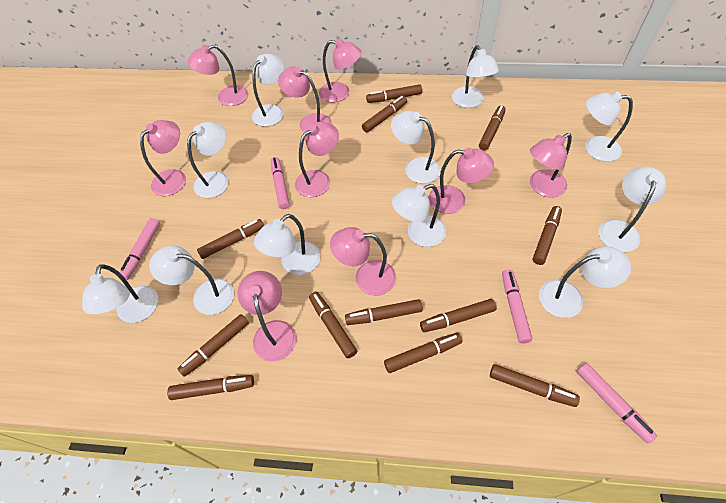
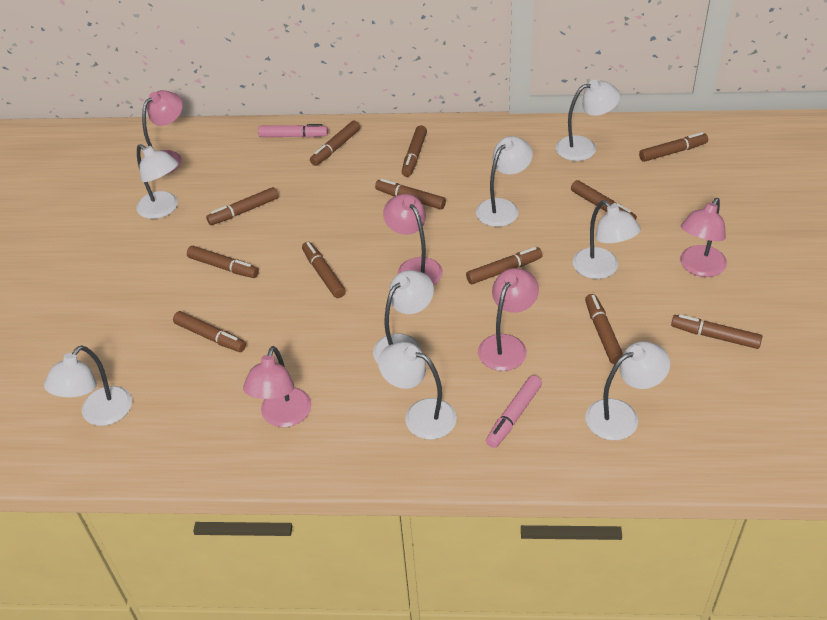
pink lamp: 9 -> 5
pink marker: 4 -> 2
white lamp: 11 -> 8

